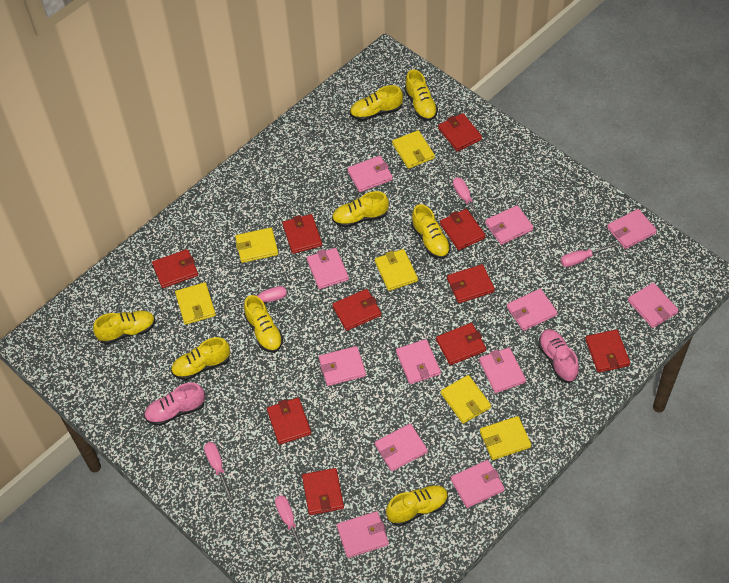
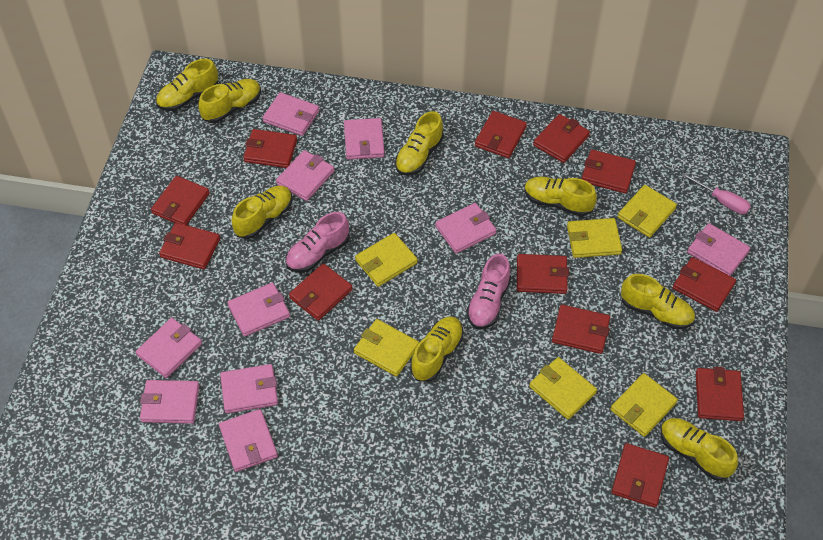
pink screwdriver: 5 -> 1
pink wallet: 12 -> 10
red wallet: 10 -> 12

